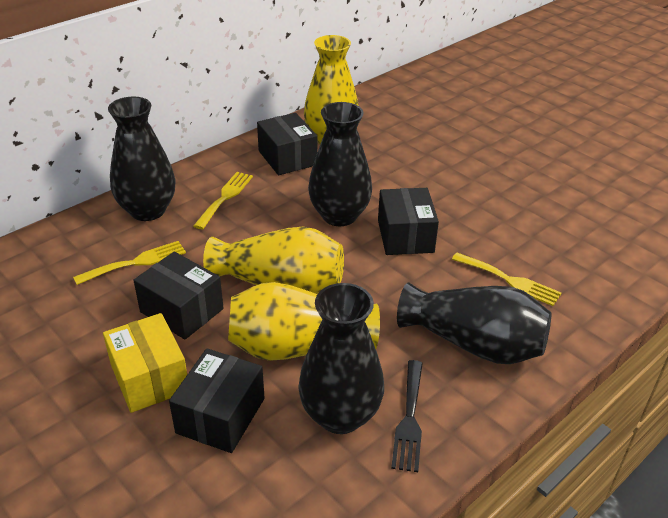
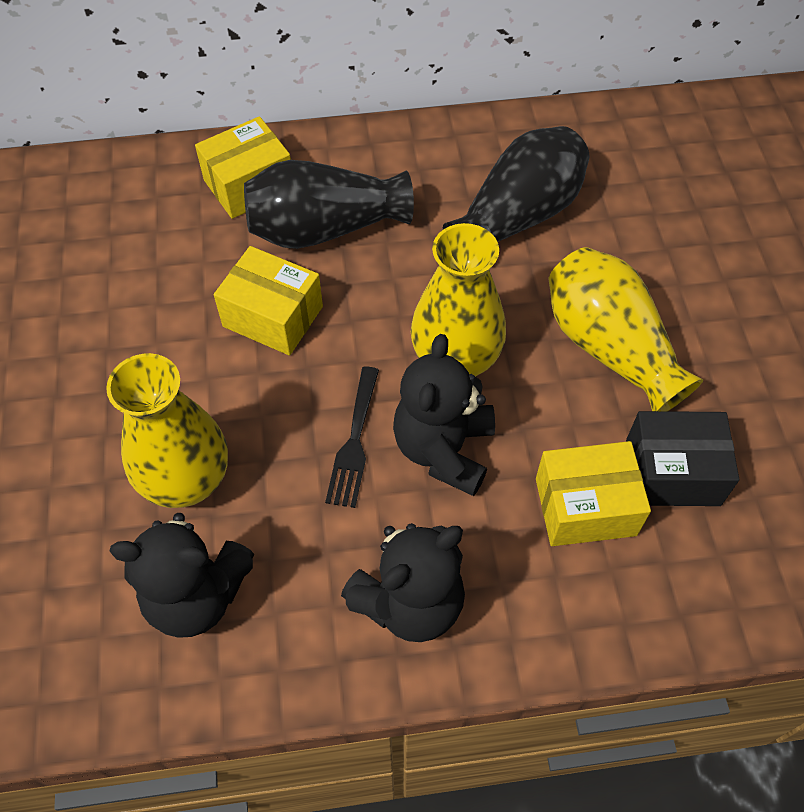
black box: 4 -> 1
black teddy bear: 0 -> 3
black vase: 4 -> 2
yellow box: 1 -> 3
yellow fork: 3 -> 0

